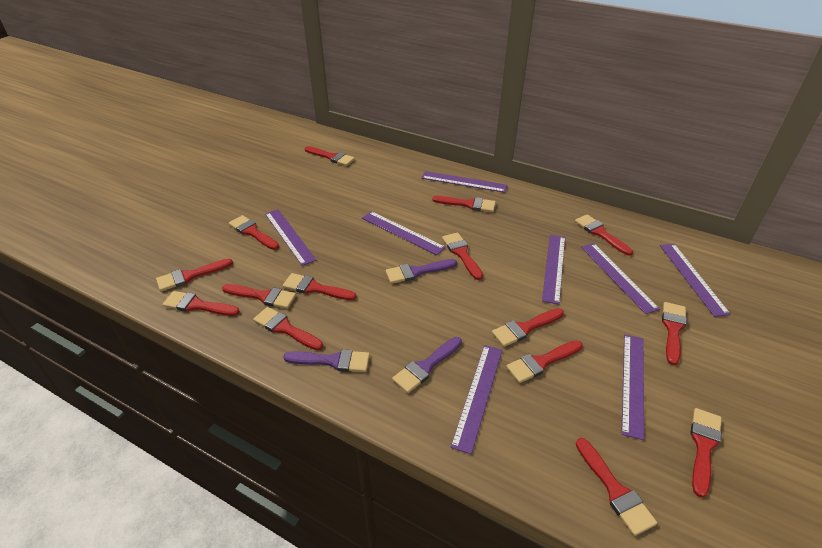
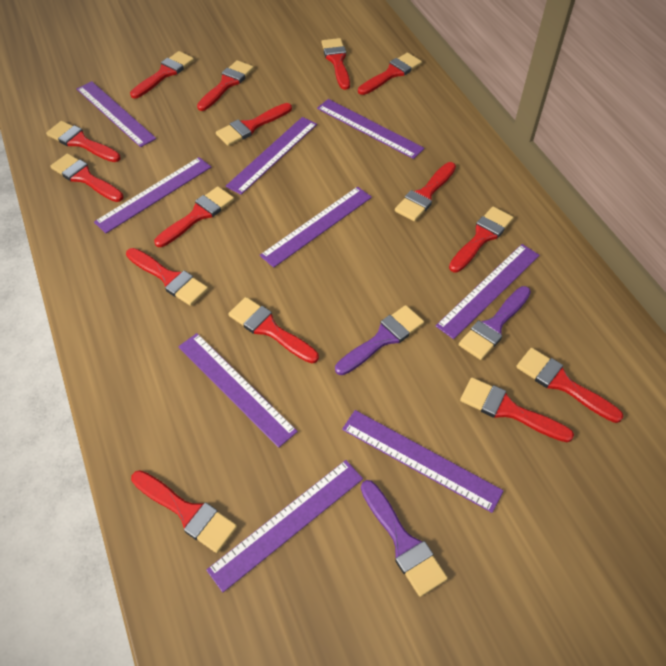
purple ruler: 8 -> 9

